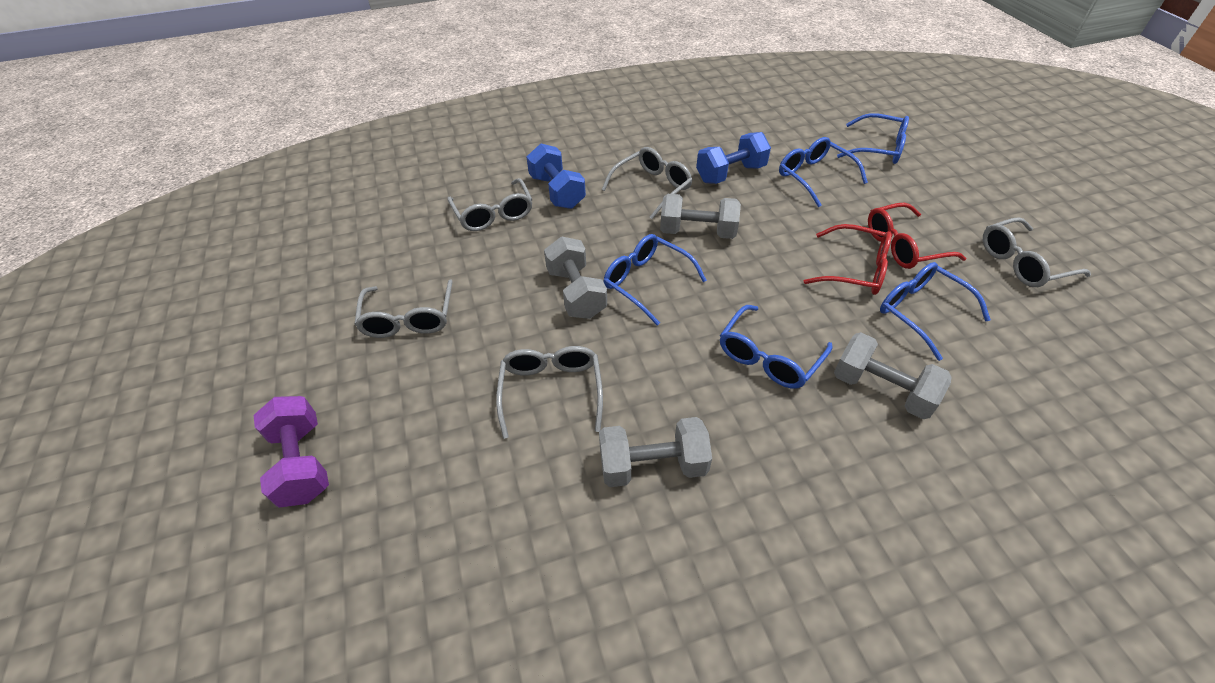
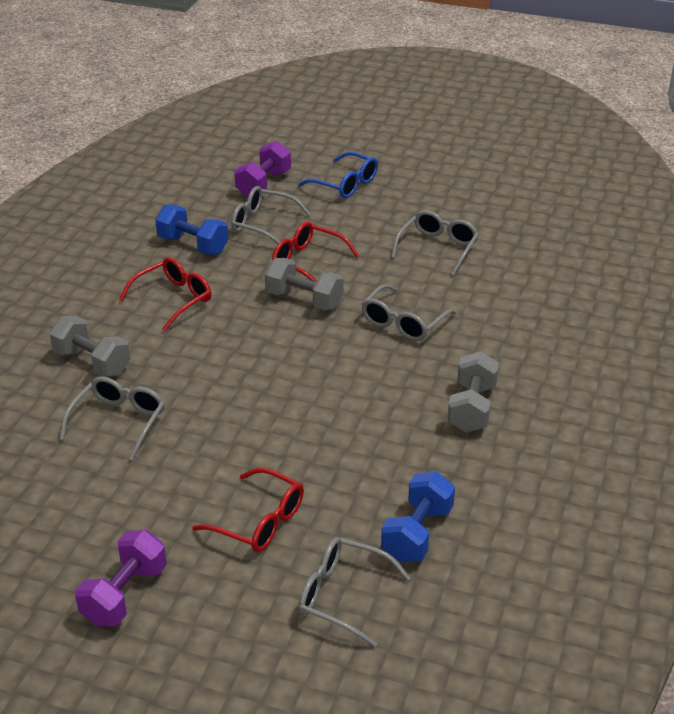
blue glasses: 5 -> 1
grey dumbbell: 4 -> 3
purple dumbbell: 1 -> 2
red glasses: 2 -> 3

